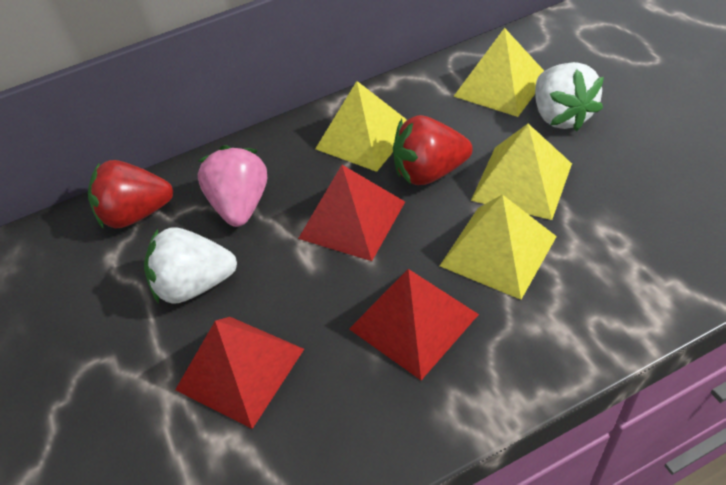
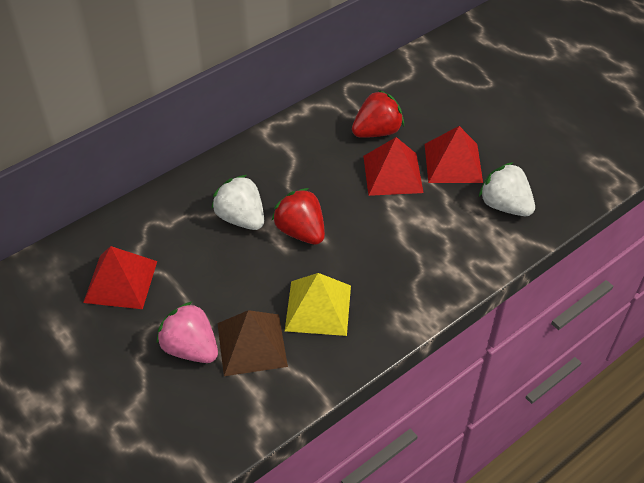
brown pyramid: 0 -> 1
yellow pyramid: 4 -> 1

